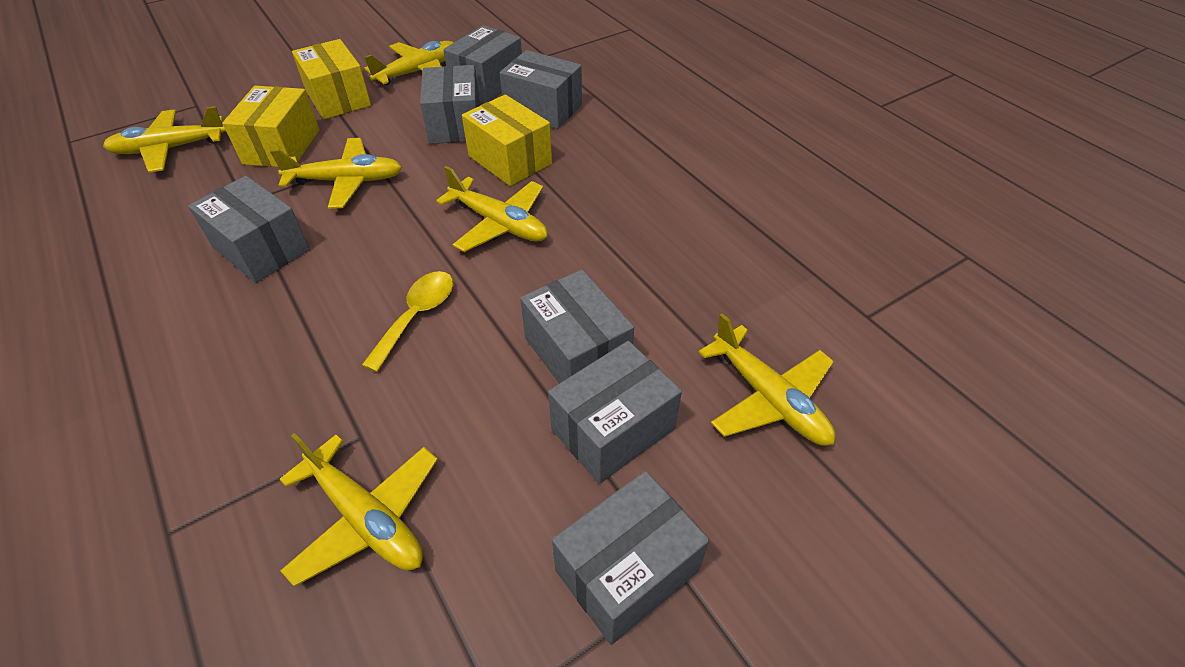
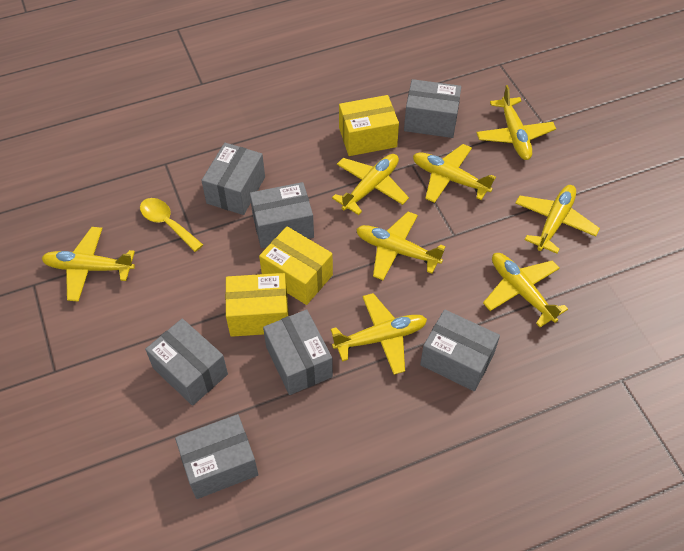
yellow plane: 6 -> 8

